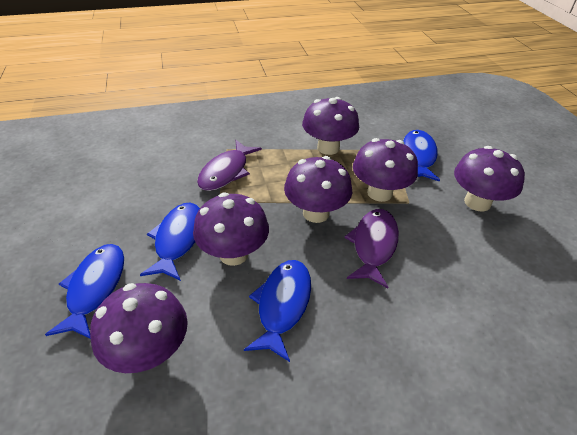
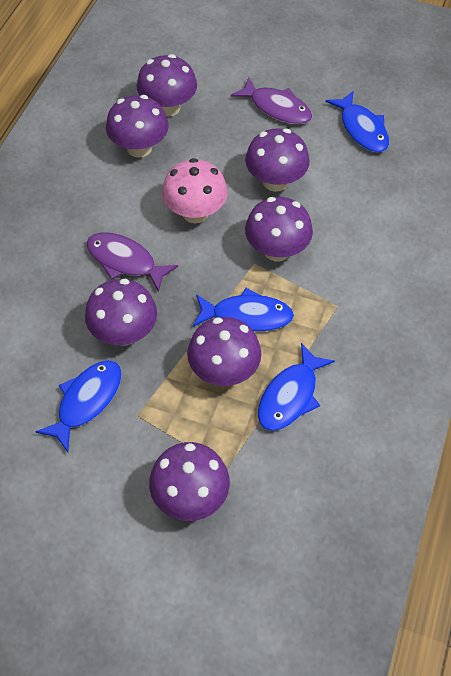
pink mushroom: 0 -> 1
purple mushroom: 6 -> 7

